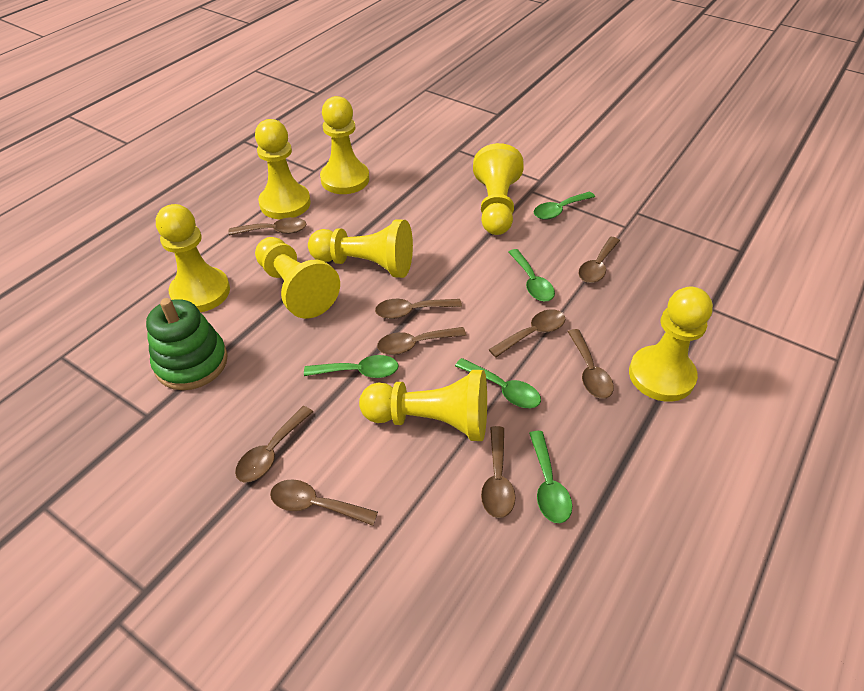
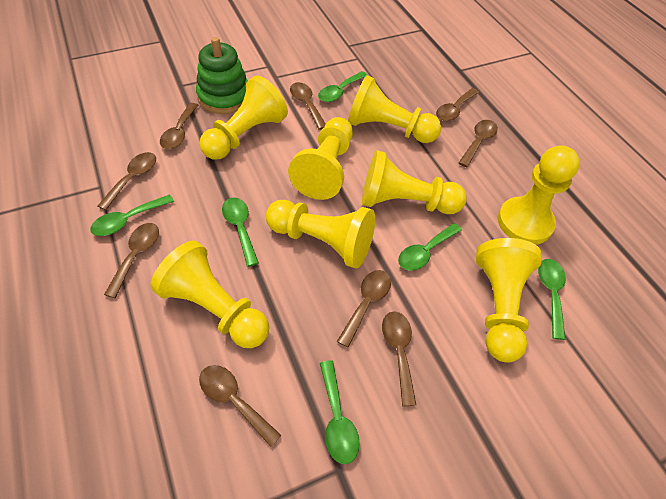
green spoon: 5 -> 6

